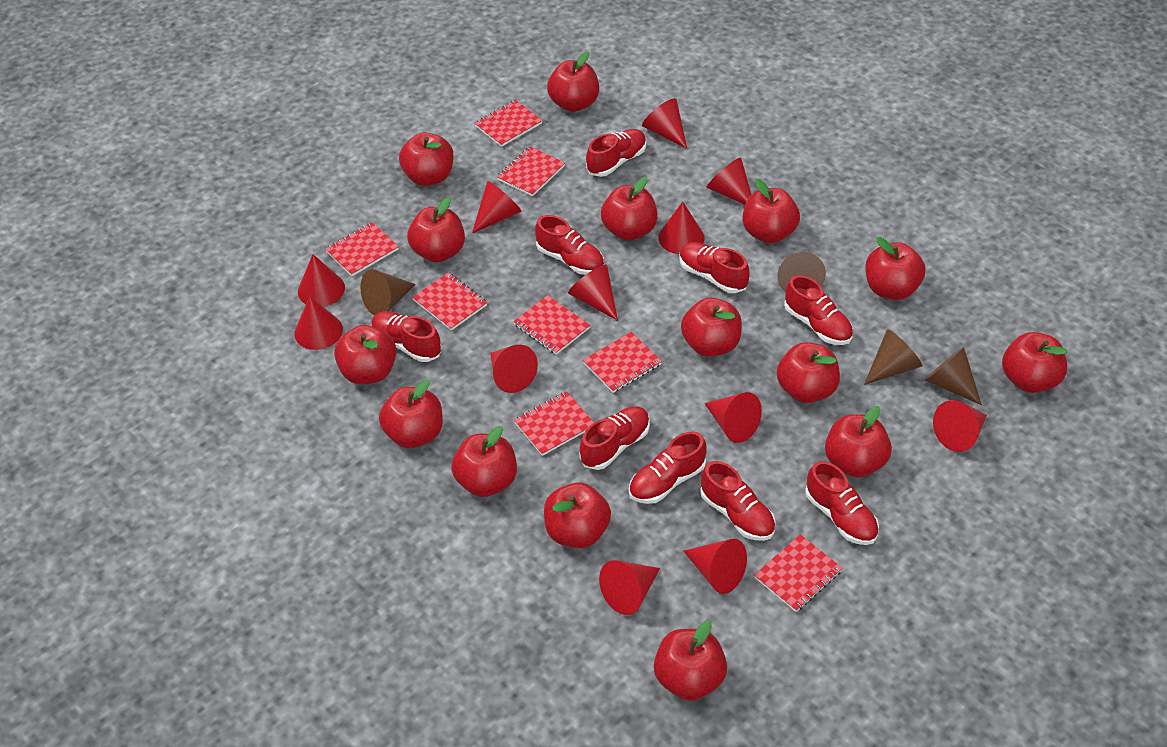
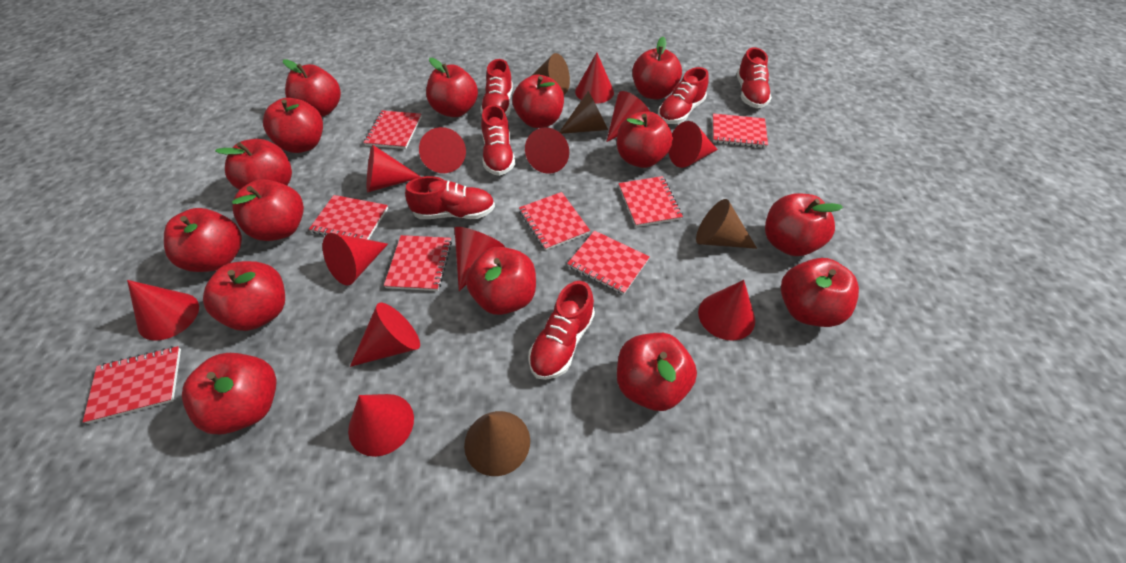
red shoe: 9 -> 6

